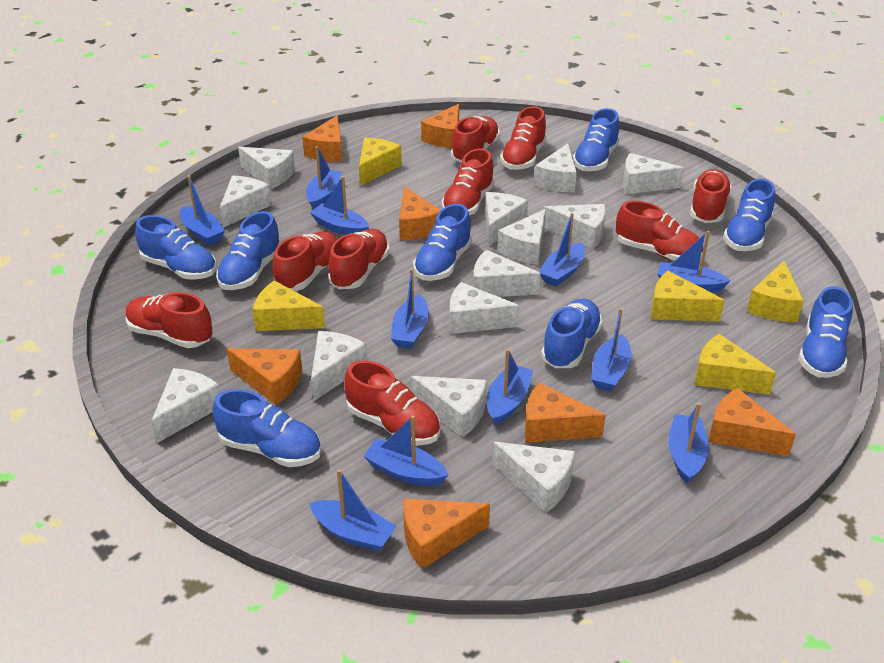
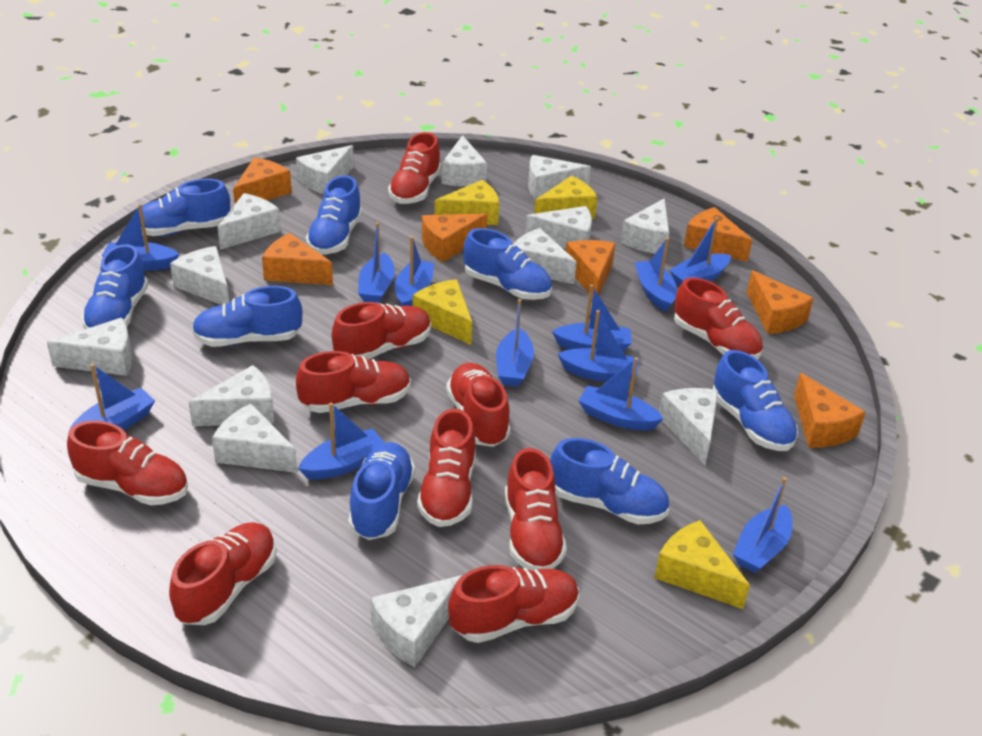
blue boat: 11 -> 12
red shoe: 9 -> 10
yellow cheese: 5 -> 4

